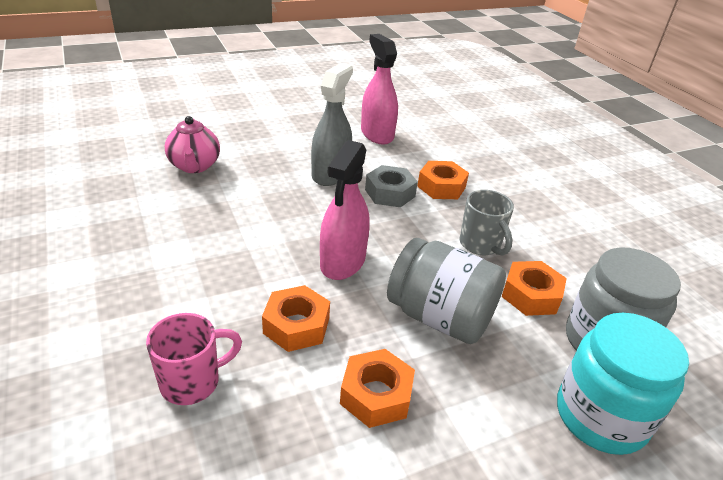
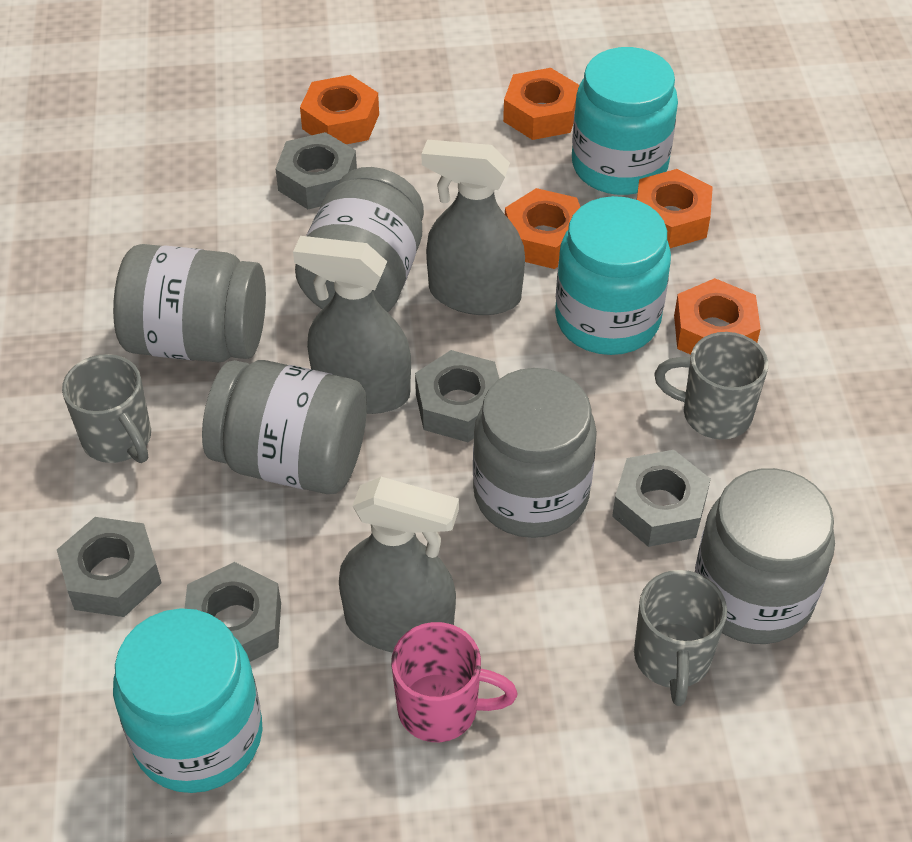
grey jar: 2 -> 5
grey mug: 1 -> 3
grey nut: 1 -> 5
grey spray bottle: 1 -> 3
orange nut: 4 -> 5
pink spray bottle: 2 -> 0
pink teapot: 1 -> 0
turquoise jar: 1 -> 3

